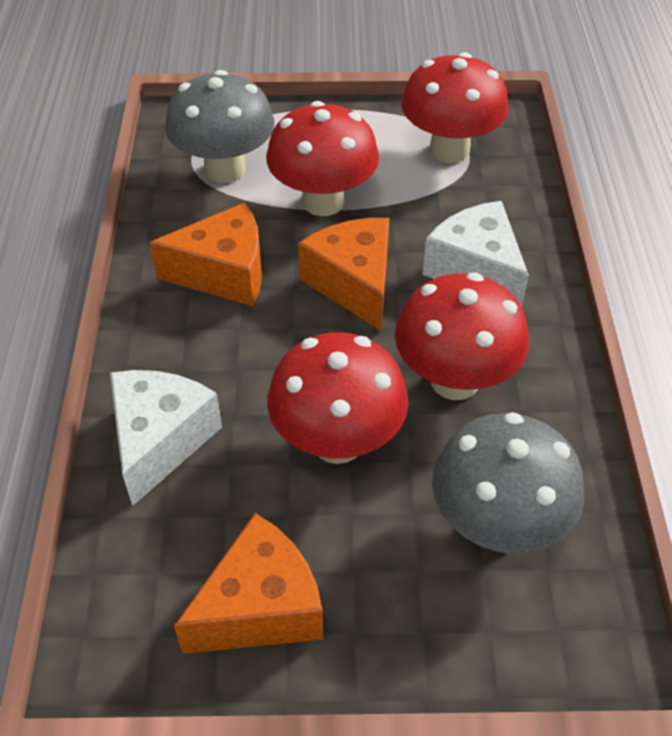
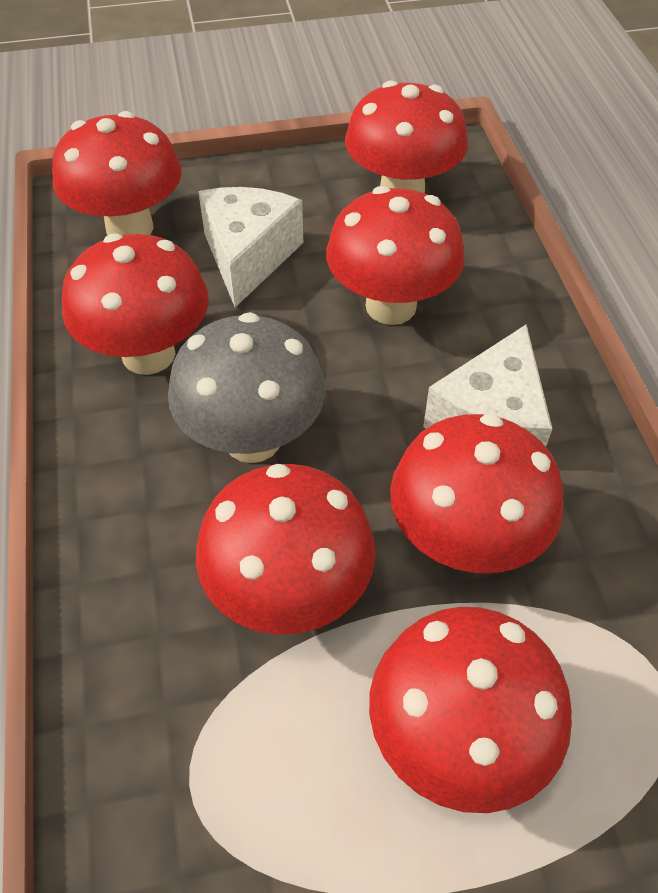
grey mushroom: 2 -> 1
orange cheese: 3 -> 0
red mushroom: 4 -> 7

